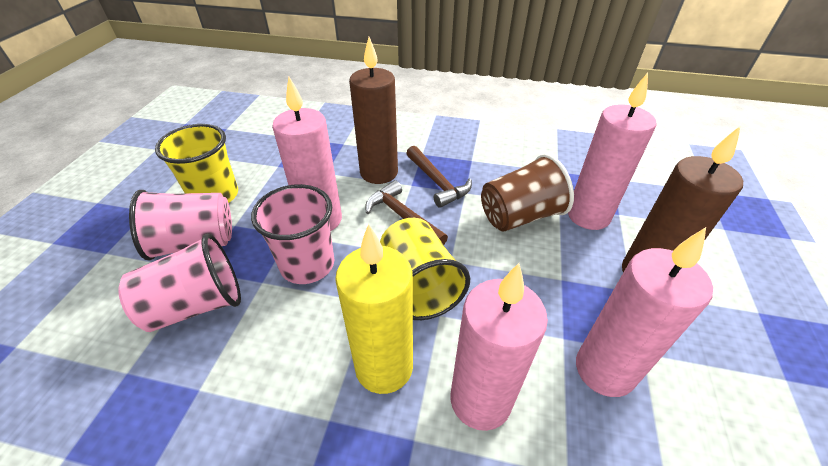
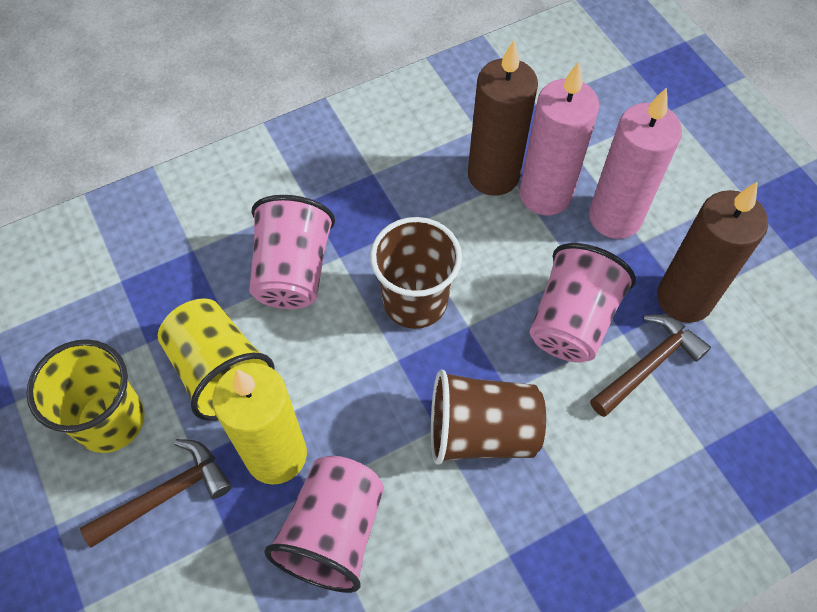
brown cup: 1 -> 2
pink candle: 4 -> 2

